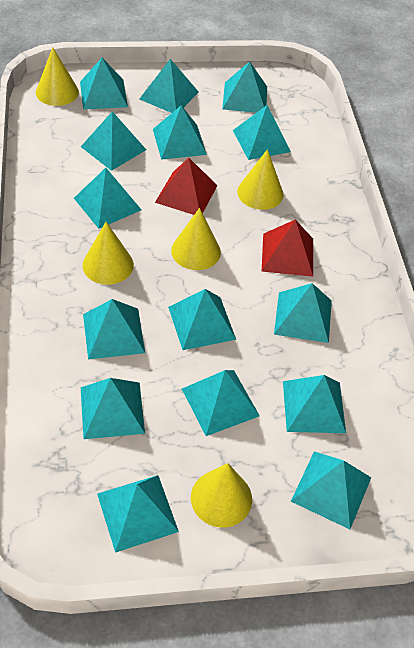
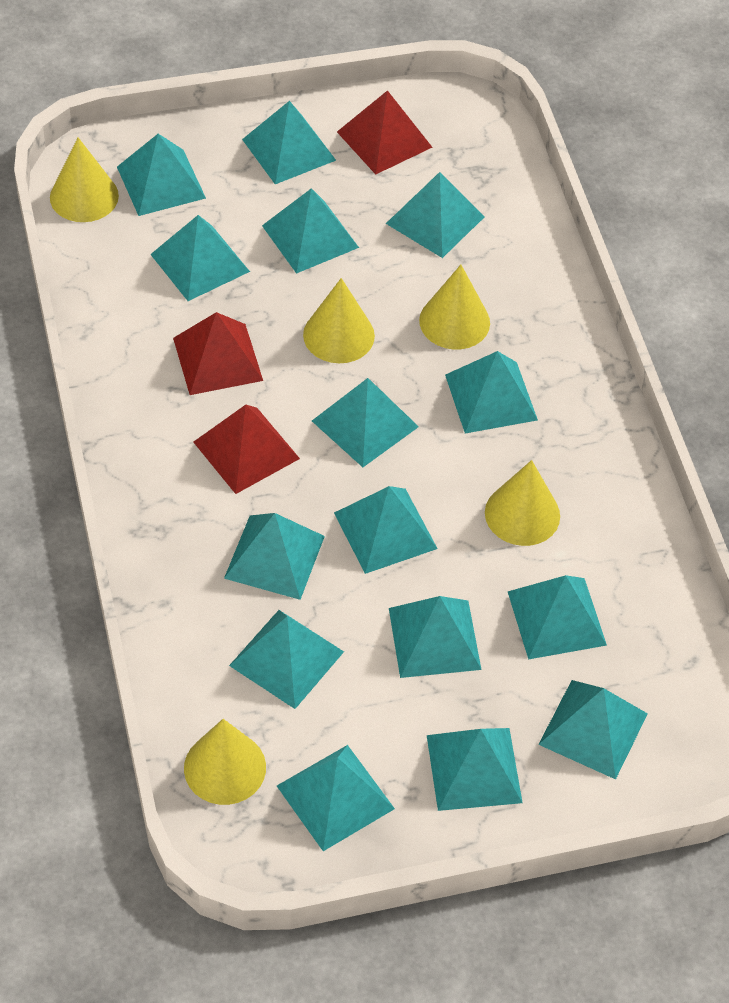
red pyramid: 2 -> 3

